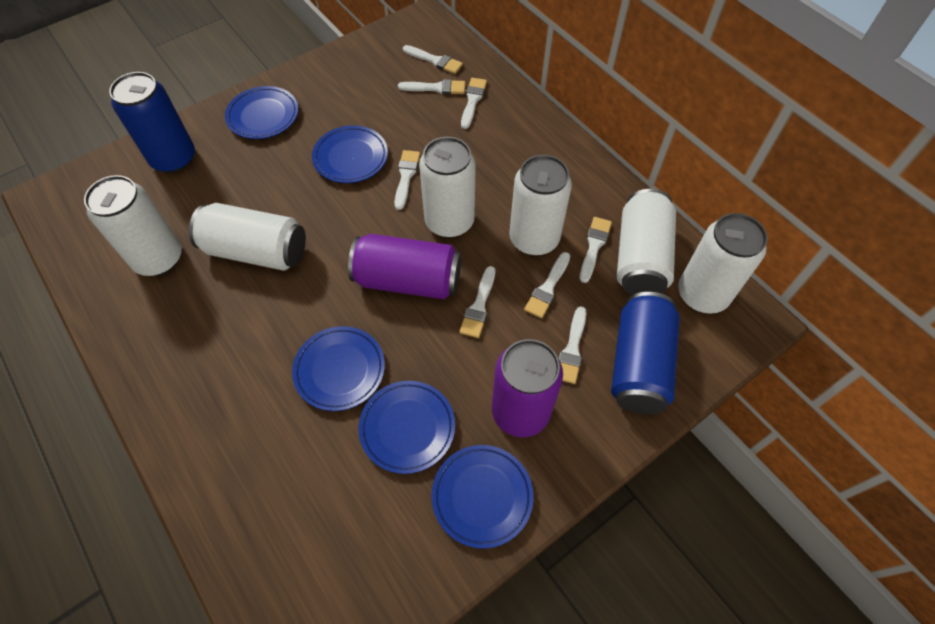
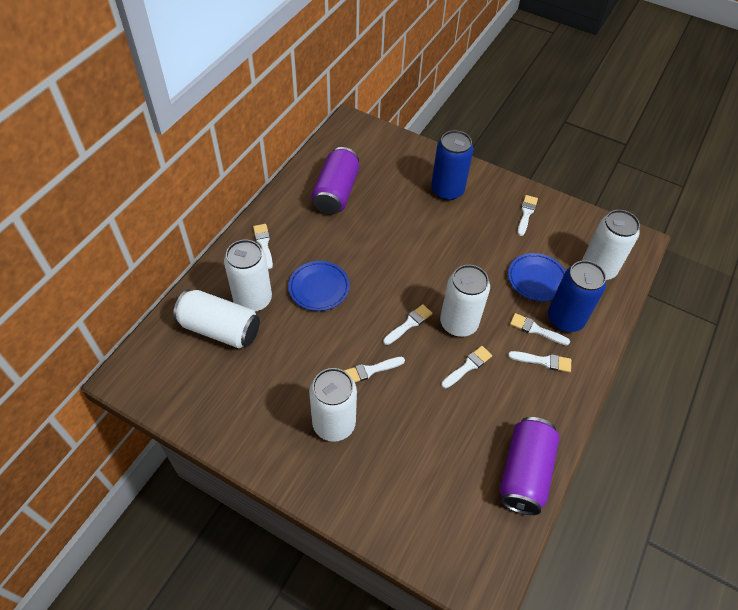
blue plate: 5 -> 2
white brush: 8 -> 7
white can: 6 -> 5

